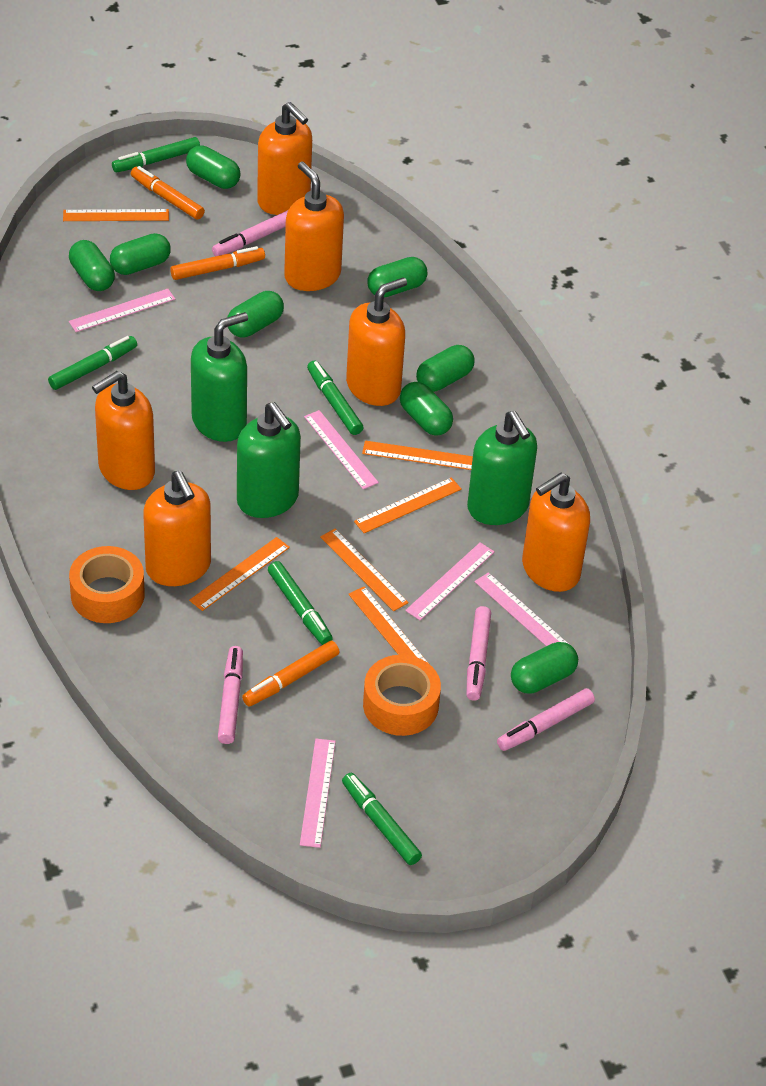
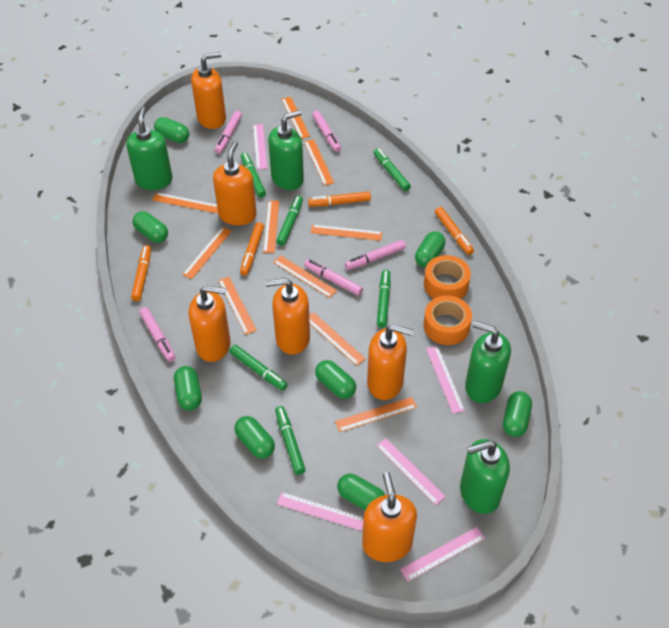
green marker: 5 -> 6
green soap dispenser: 3 -> 4
orange marker: 3 -> 4
orange ruler: 6 -> 10
pink marker: 4 -> 5

